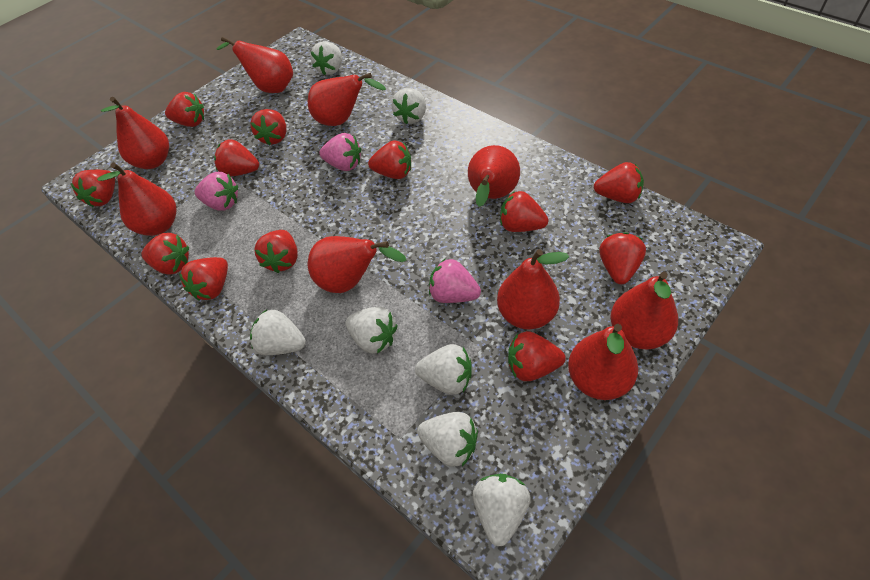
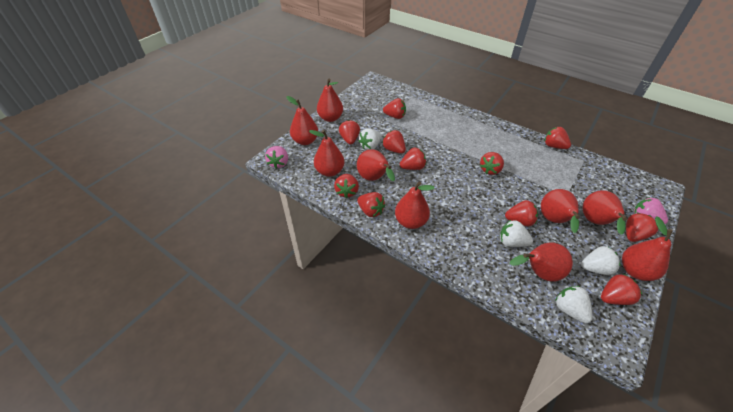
pink strawberry: 3 -> 2
red strawberry: 12 -> 11
white strawberry: 7 -> 4

